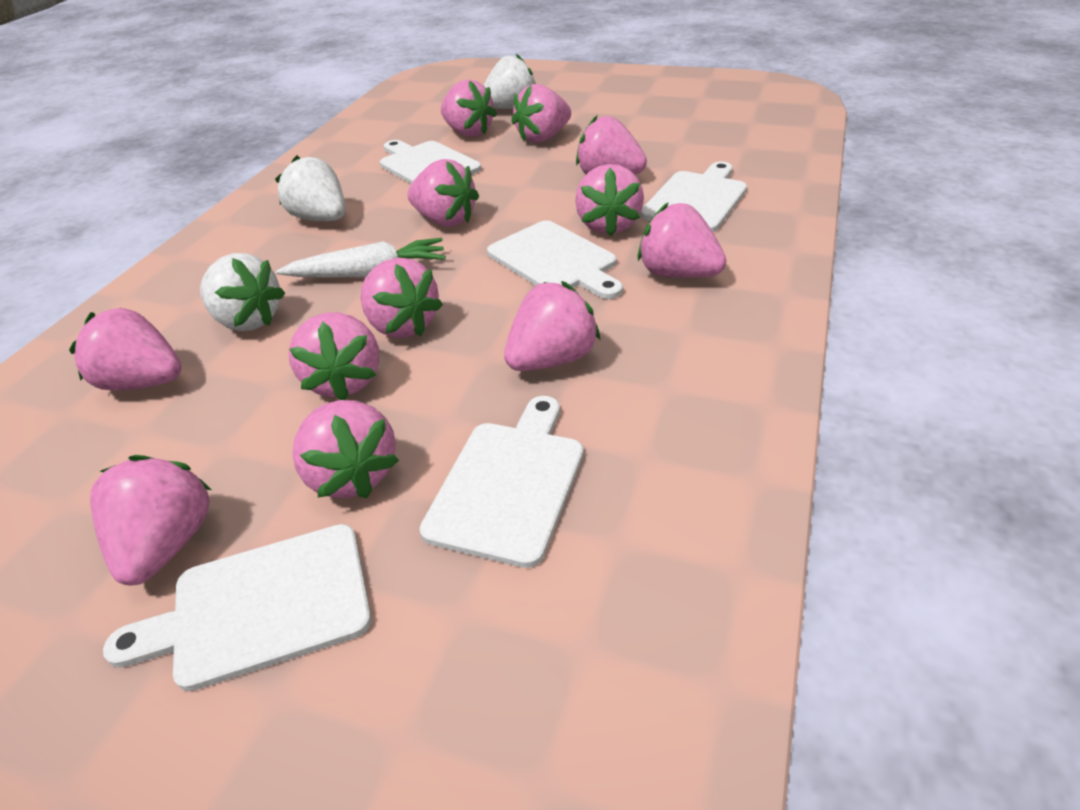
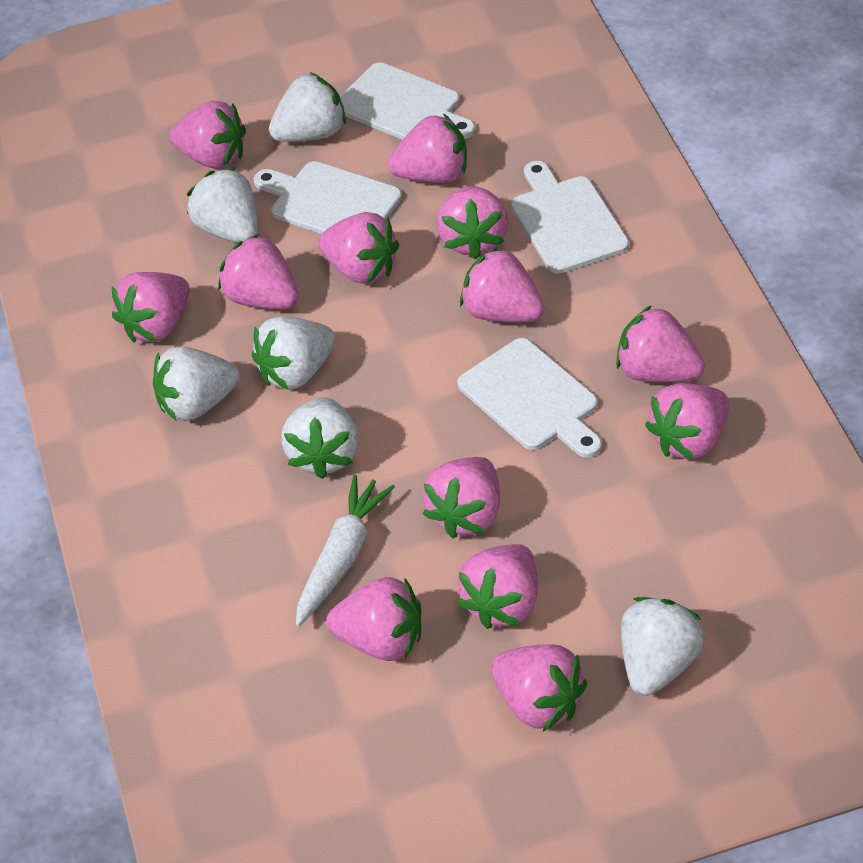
pink strawberry: 12 -> 13
white cutting board: 5 -> 4
white strawberry: 3 -> 6

